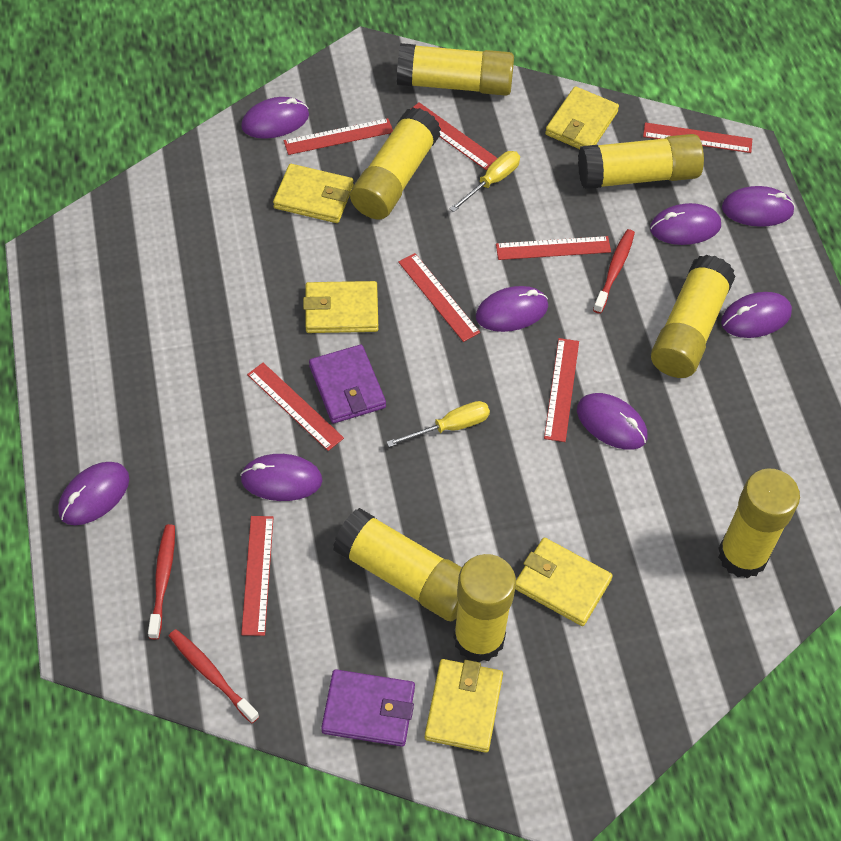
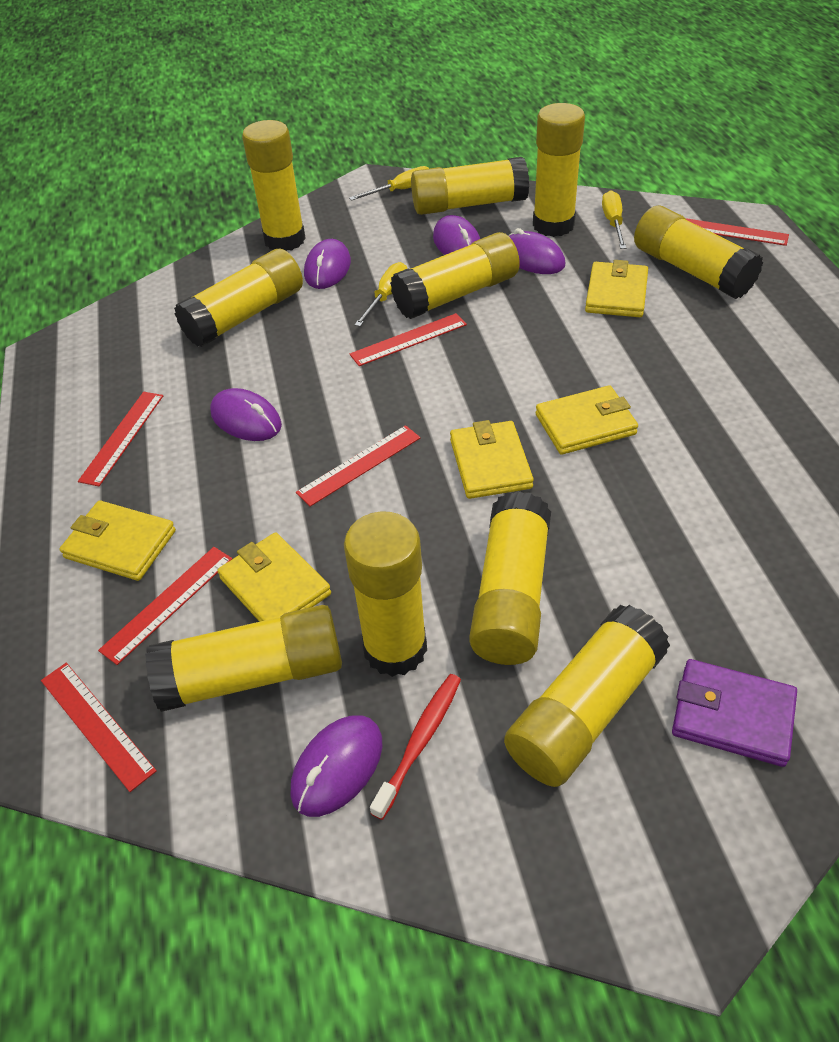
purple mouse: 8 -> 5
purple wallet: 2 -> 1
red ruler: 8 -> 6
red toothbrush: 3 -> 1
yellow glue stick: 7 -> 10
yellow screwdriver: 2 -> 3

